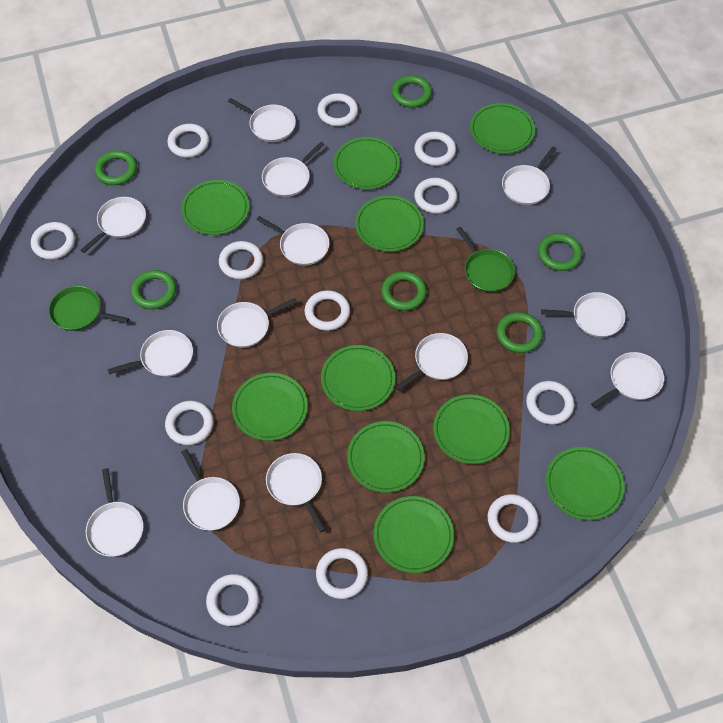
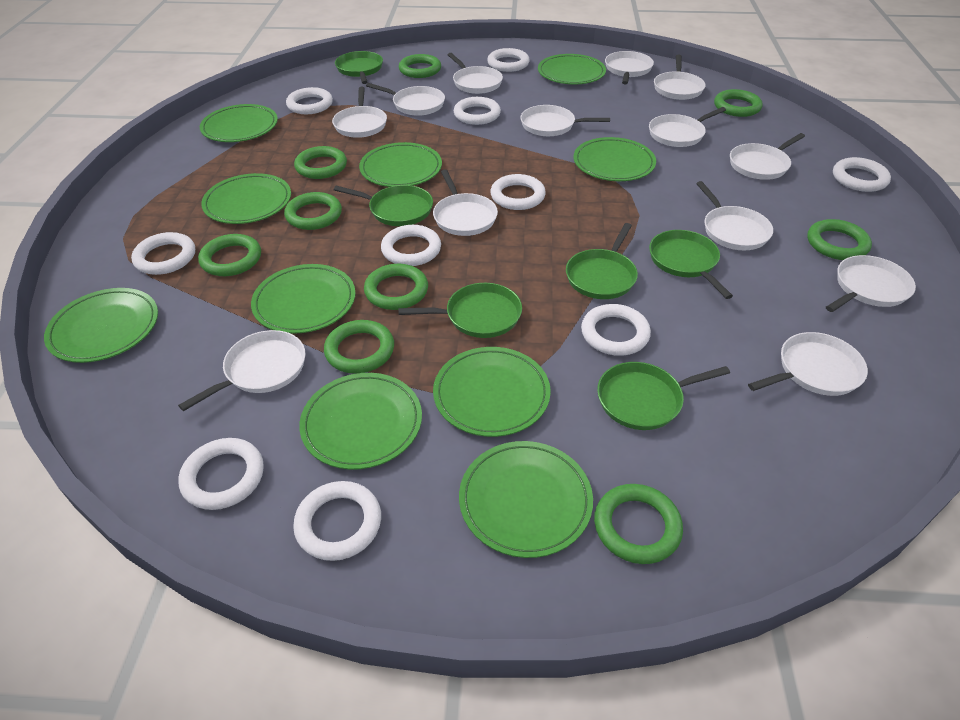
green pan: 2 -> 6
green ring: 6 -> 9
white ring: 12 -> 10

